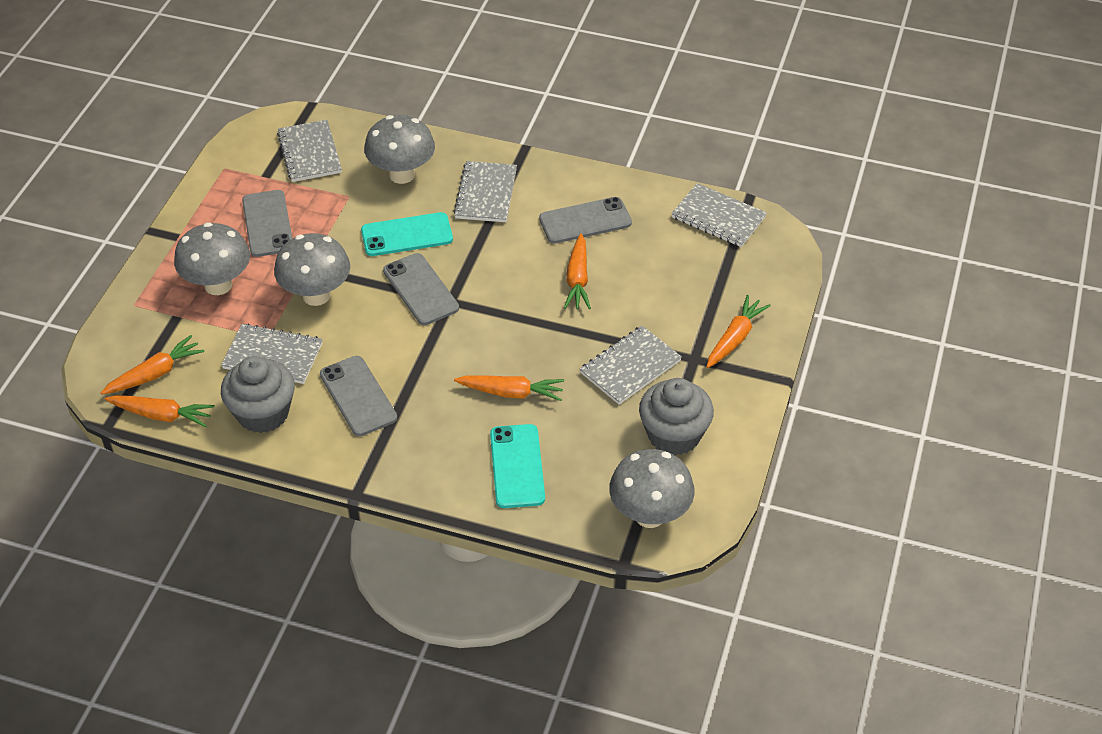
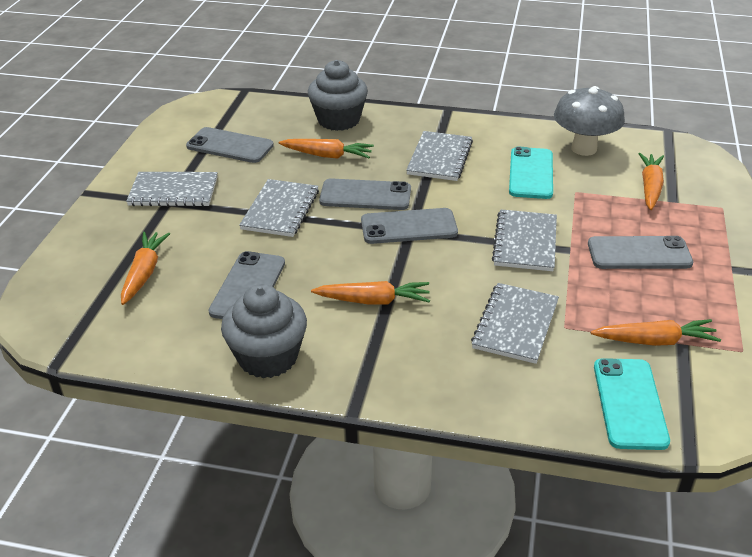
grey mushroom: 4 -> 1
grey phone: 4 -> 5

